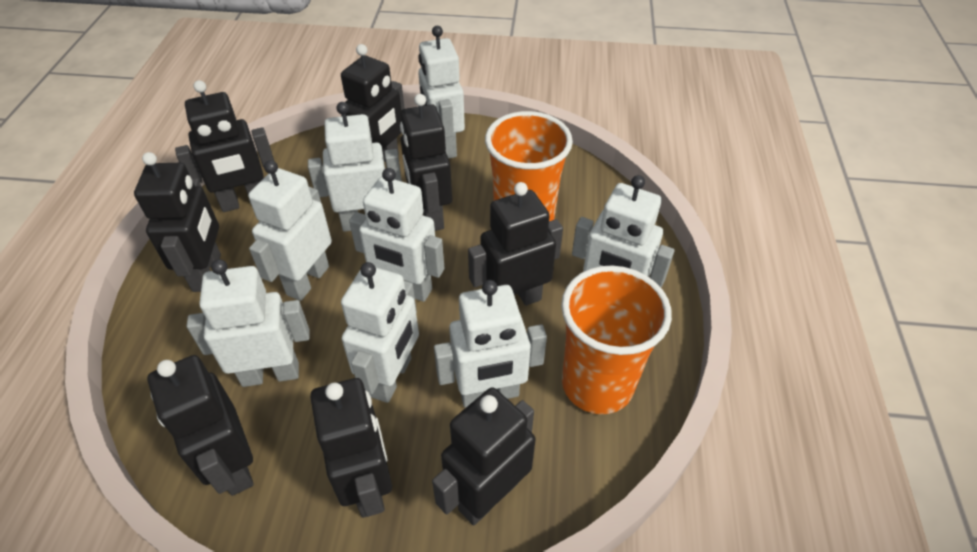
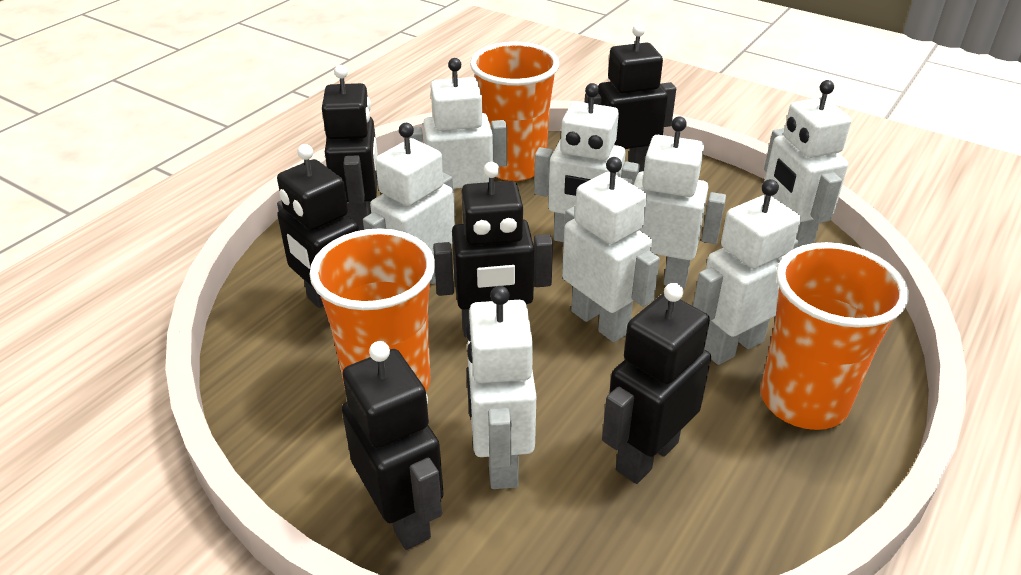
black robot: 8 -> 6
orange cup: 2 -> 3

